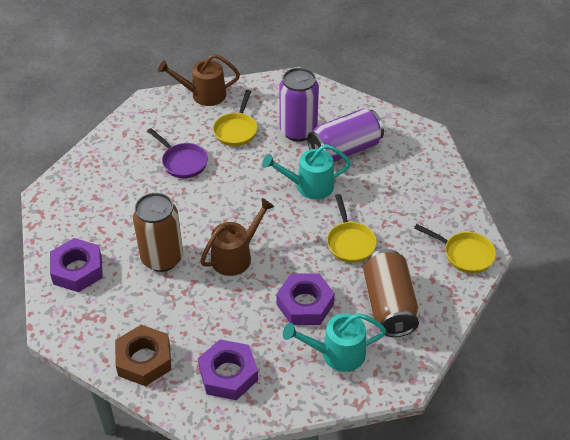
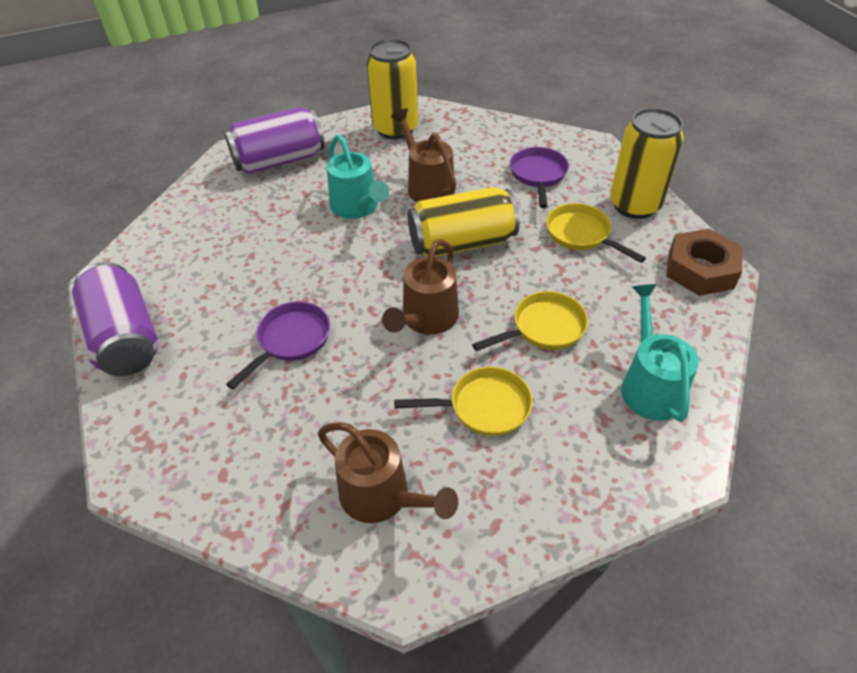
brown can: 2 -> 0
brown watering can: 2 -> 3
purple nut: 3 -> 0
purple pan: 1 -> 2
yellow can: 0 -> 3

